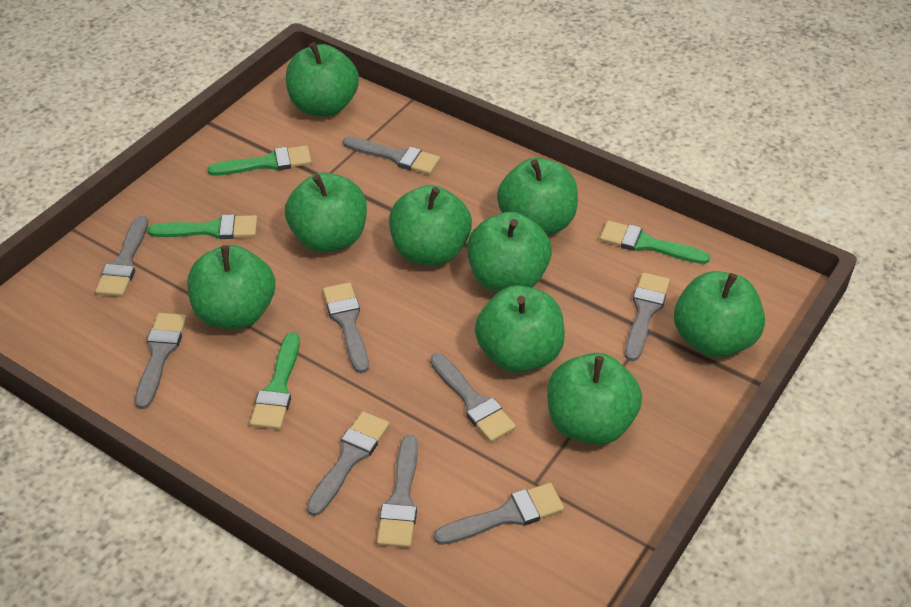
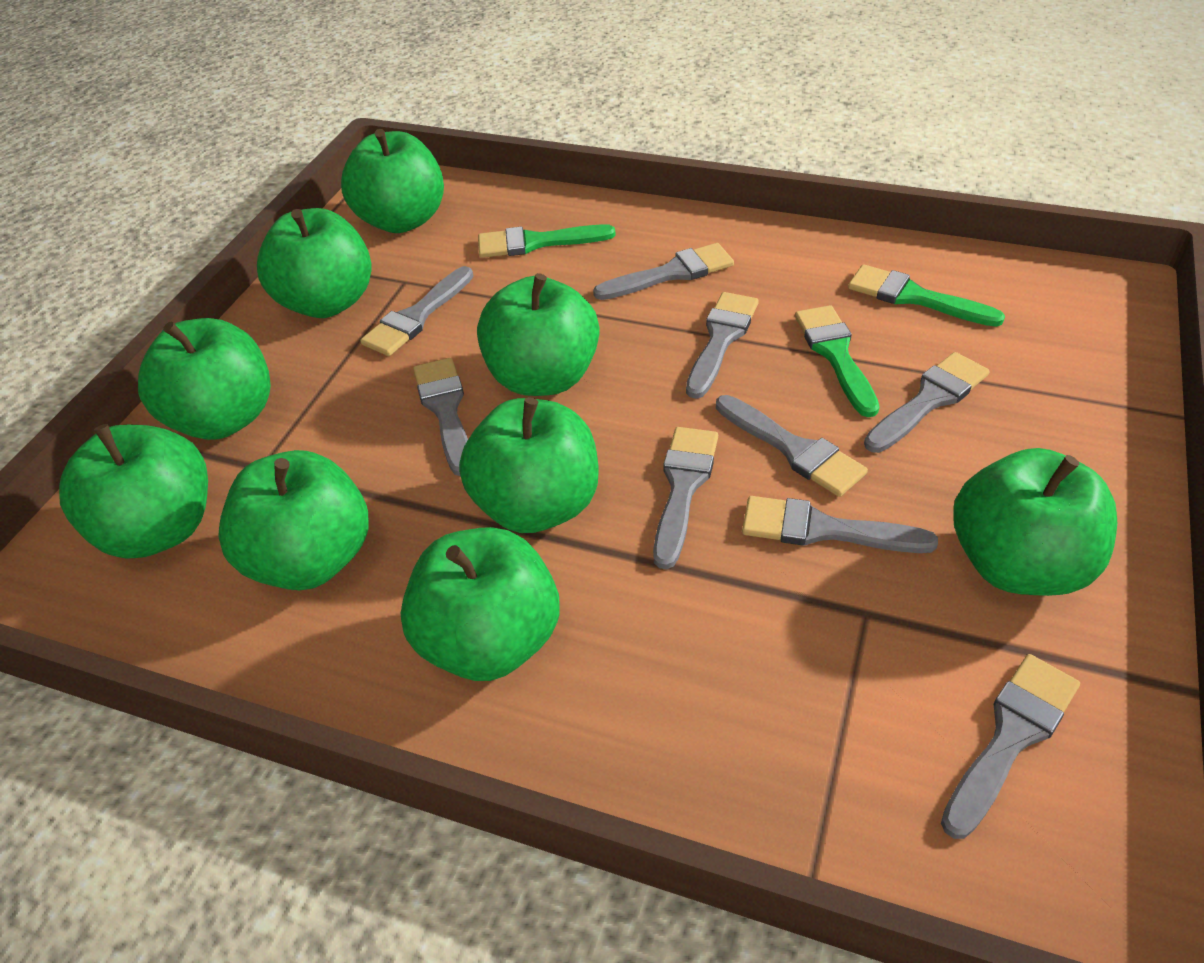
green brush: 4 -> 3

